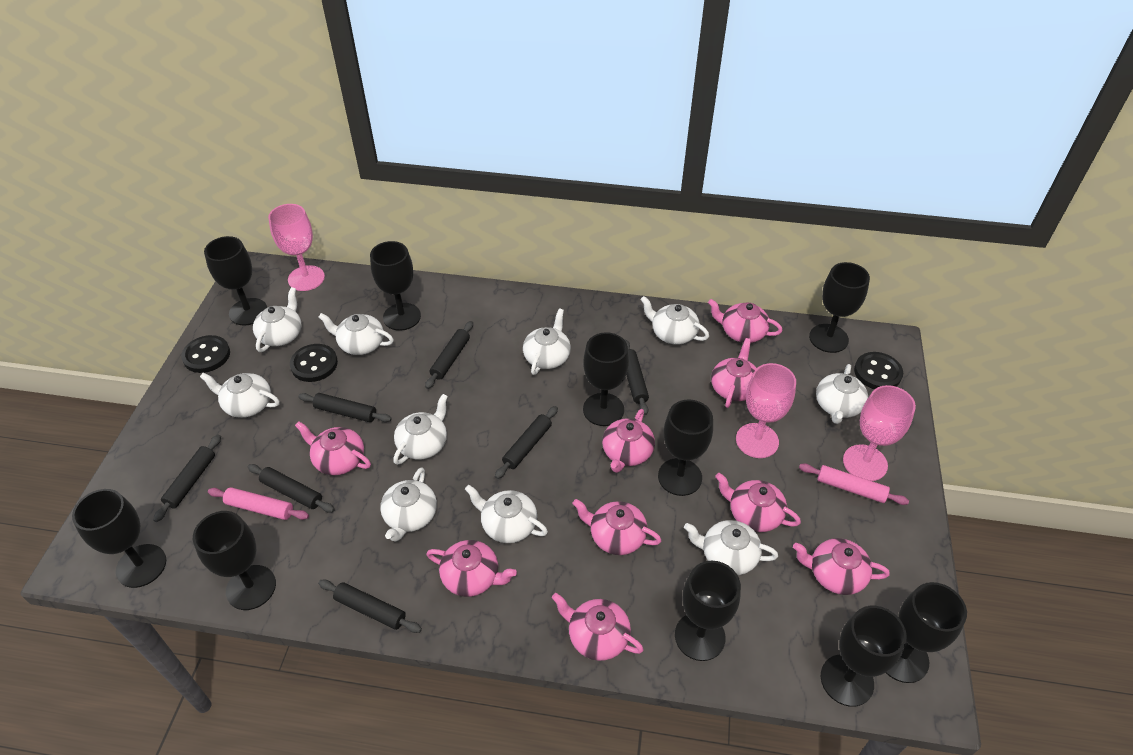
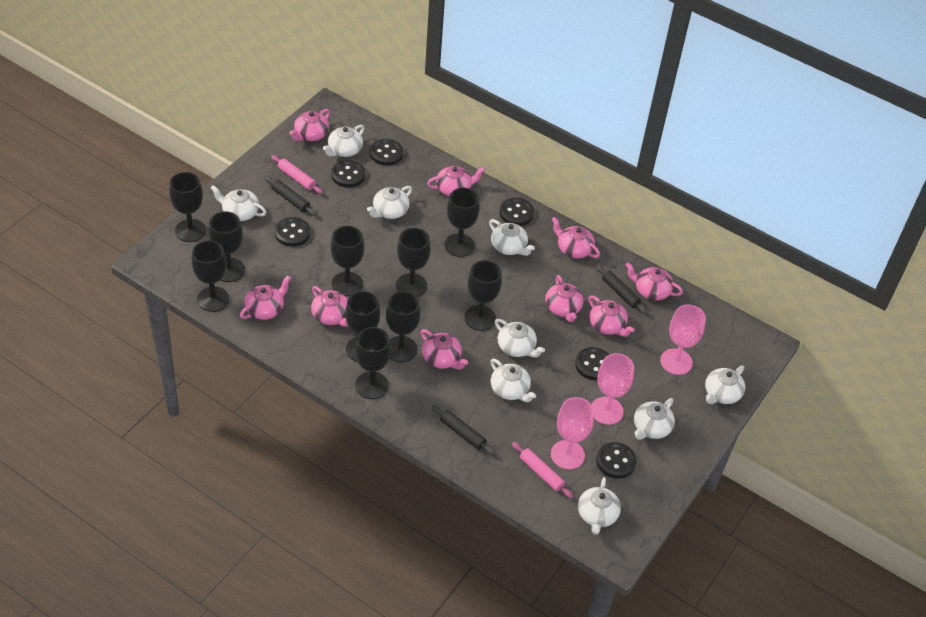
black button: 3 -> 6
black rolling pin: 7 -> 3
white teapot: 10 -> 9

